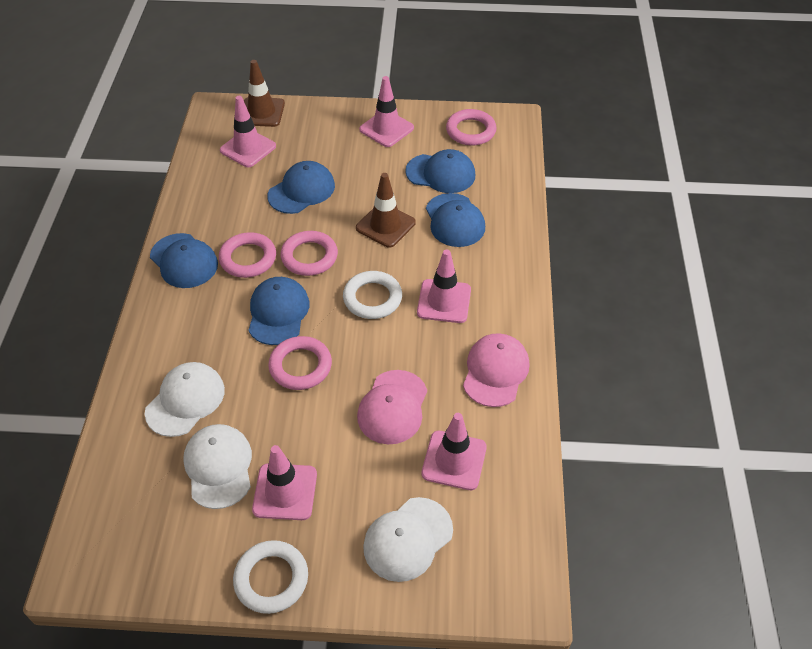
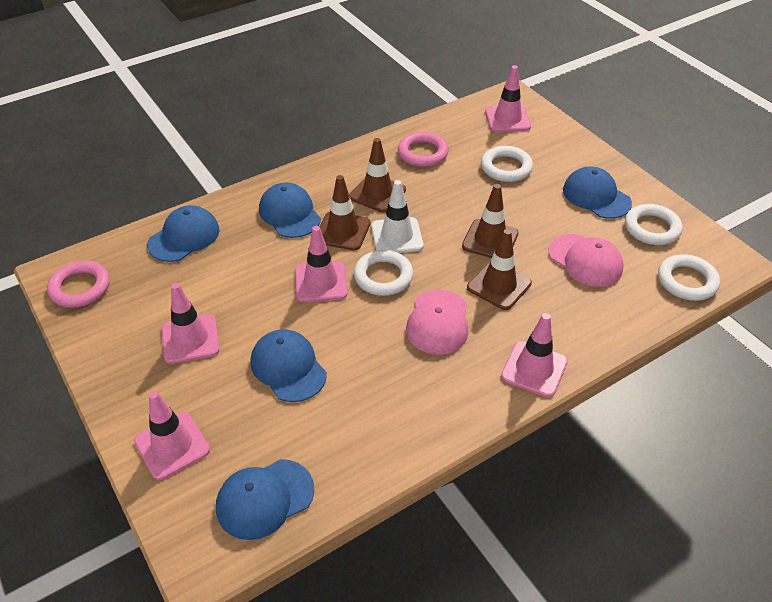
brown traffic cone: 2 -> 4
pink ring: 4 -> 2
white cap: 3 -> 0
white ring: 2 -> 4
white traffic cone: 0 -> 1

